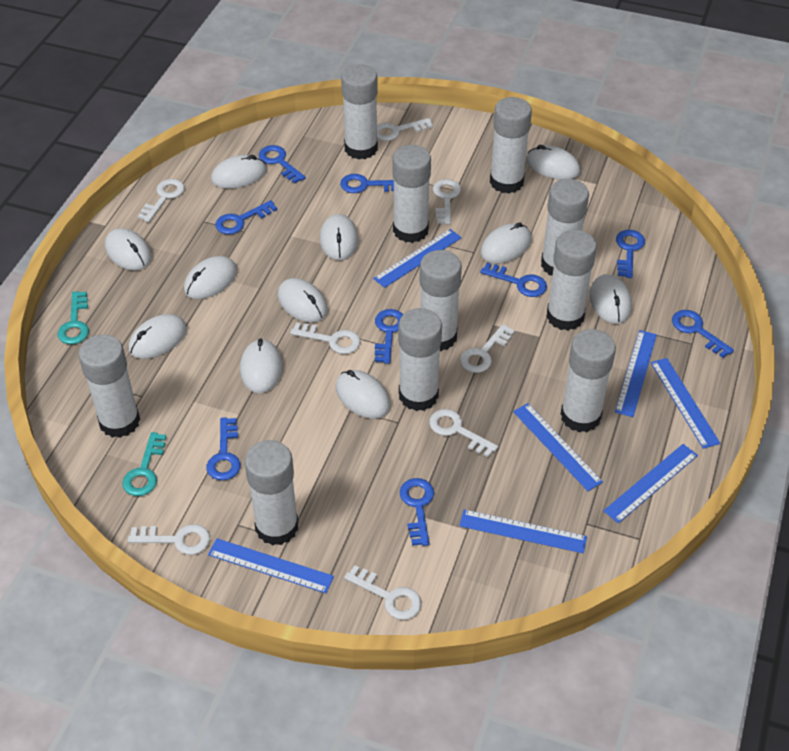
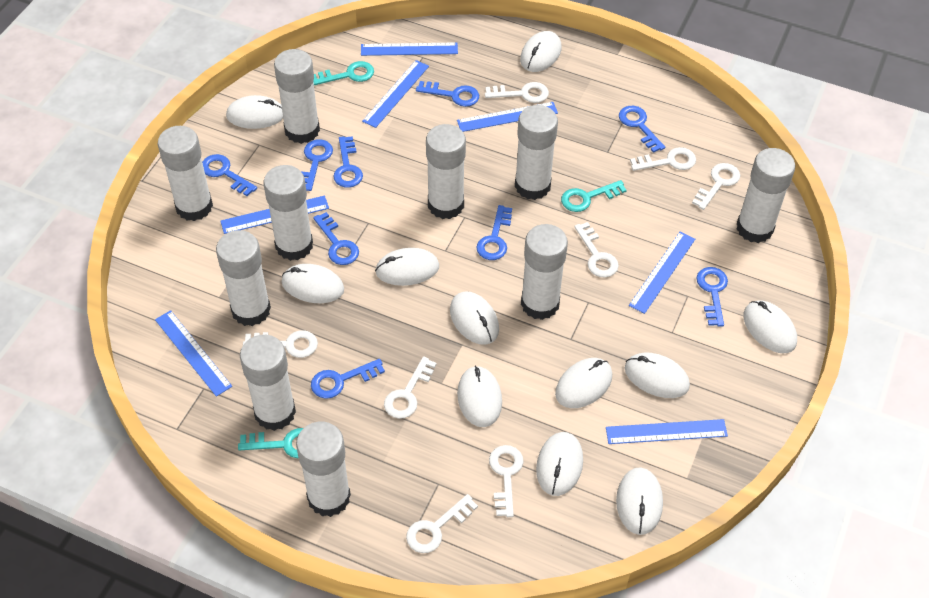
turquoise key: 2 -> 3

